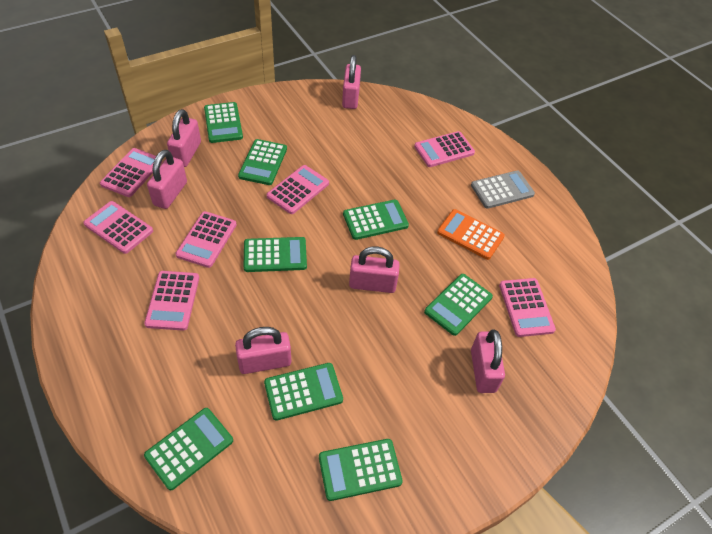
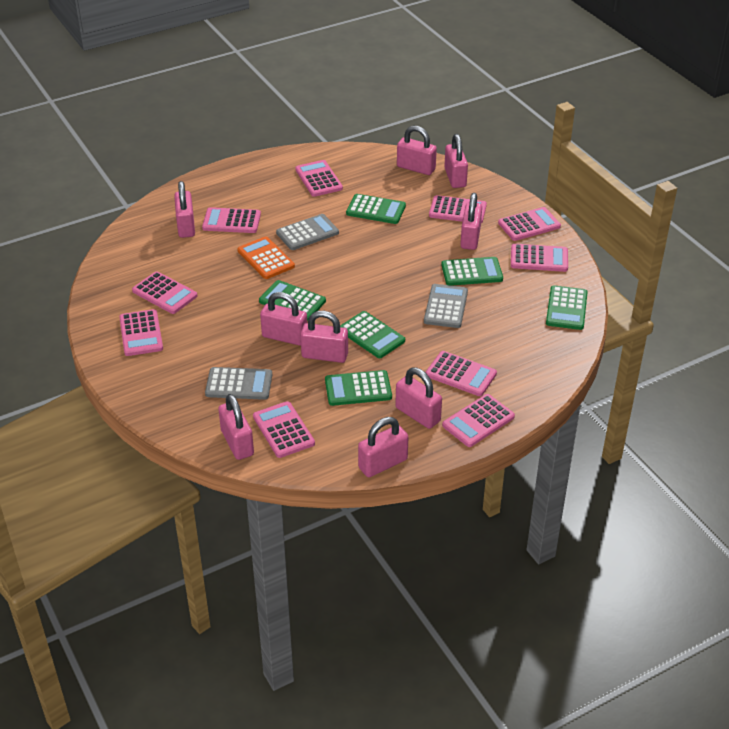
green calculator: 8 -> 6
grey calculator: 1 -> 3
pink calculator: 7 -> 10
pink padlock: 6 -> 9

